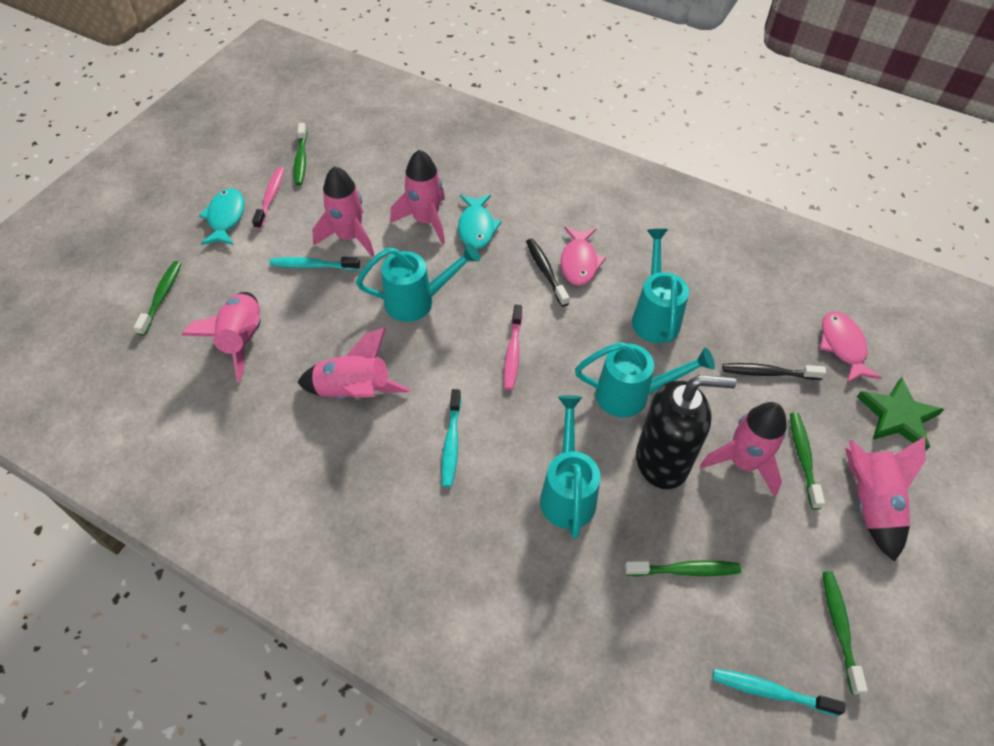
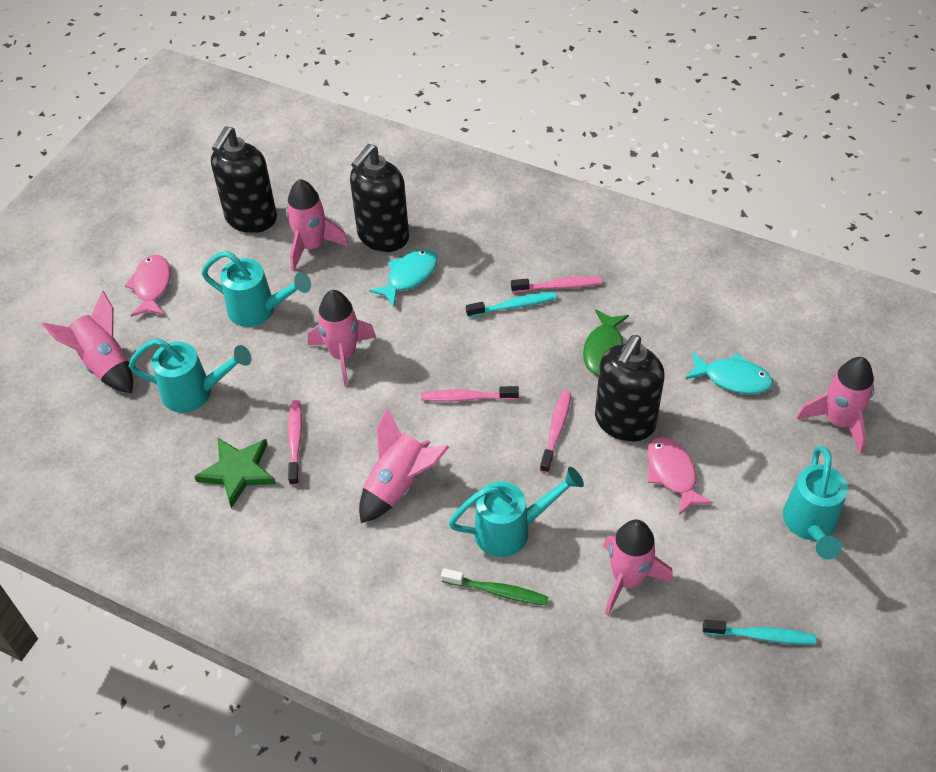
black soap dispenser: 1 -> 3
black toothbrush: 2 -> 0
green fish: 0 -> 1
green toothbrush: 5 -> 1
pink toothbrush: 2 -> 4
turquoise toothbrush: 3 -> 2

